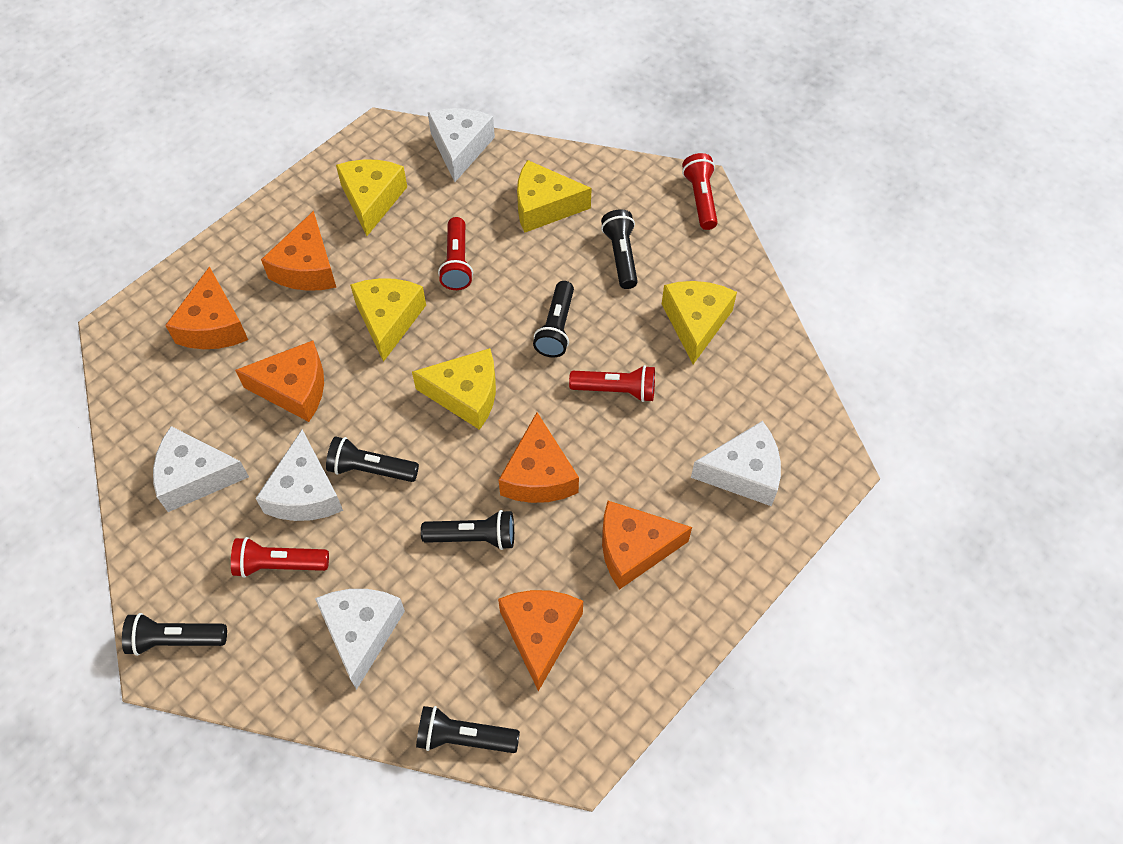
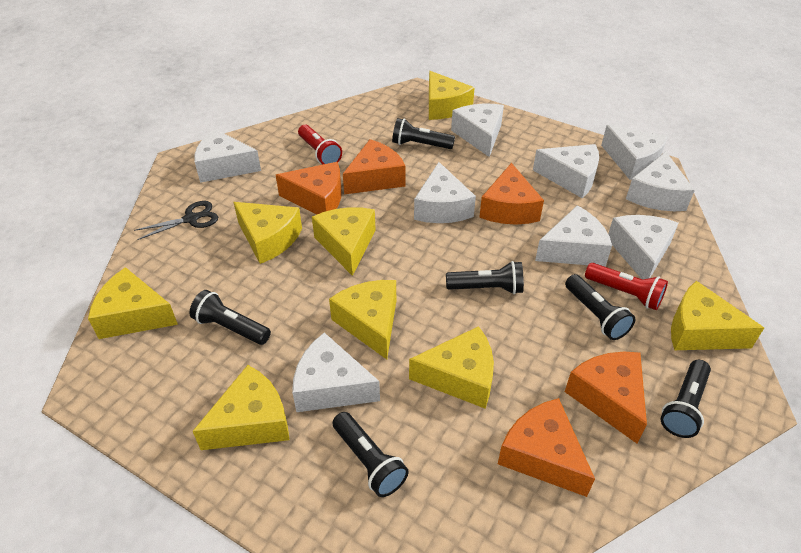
black scissors: 0 -> 1
orange cheese: 6 -> 5
red flashlight: 4 -> 2
white cheese: 5 -> 9
yellow cheese: 5 -> 8

